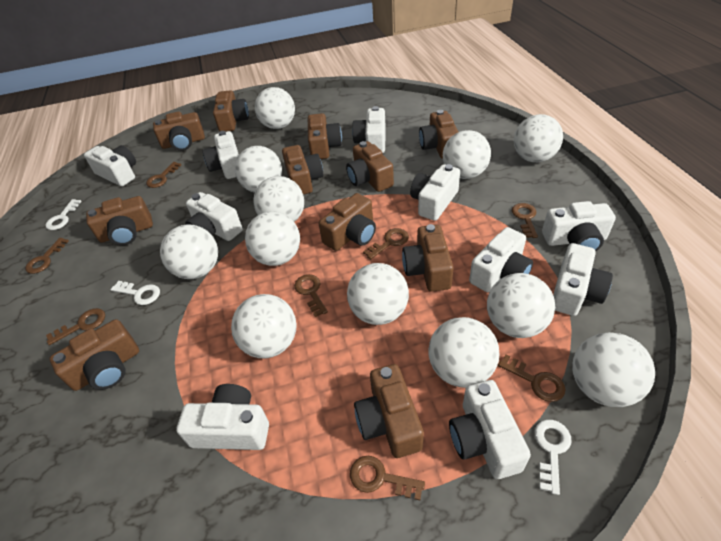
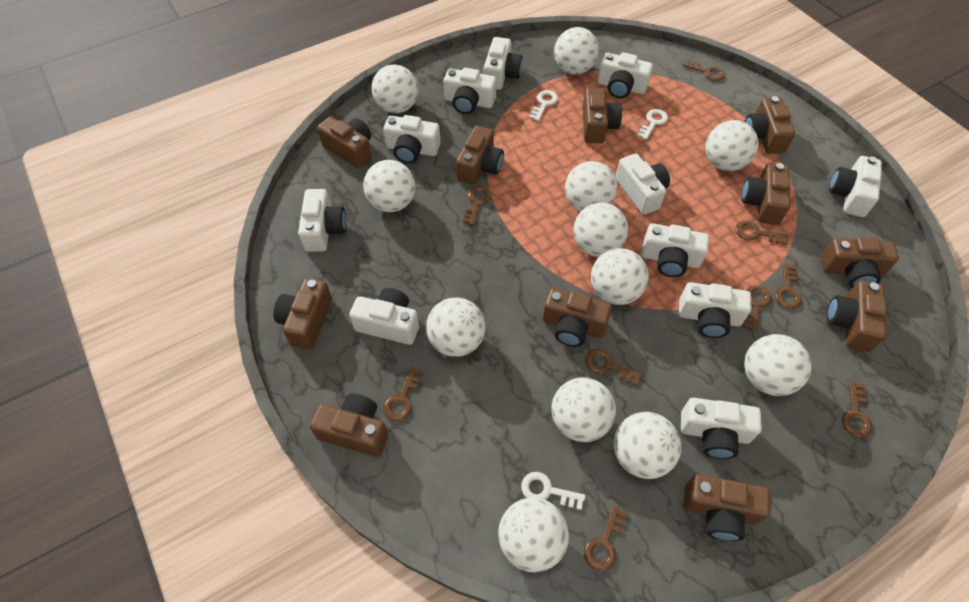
brown key: 8 -> 9
white camera: 10 -> 11

